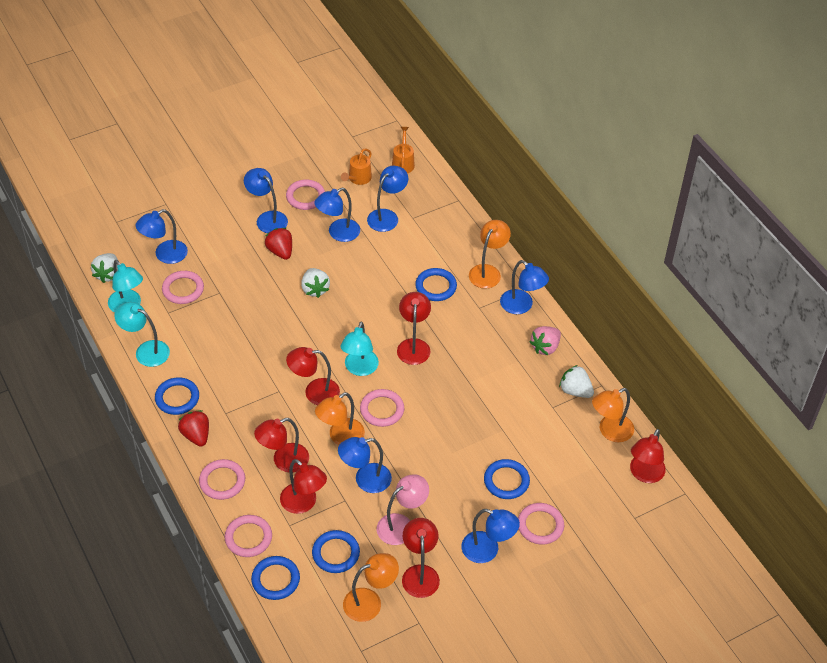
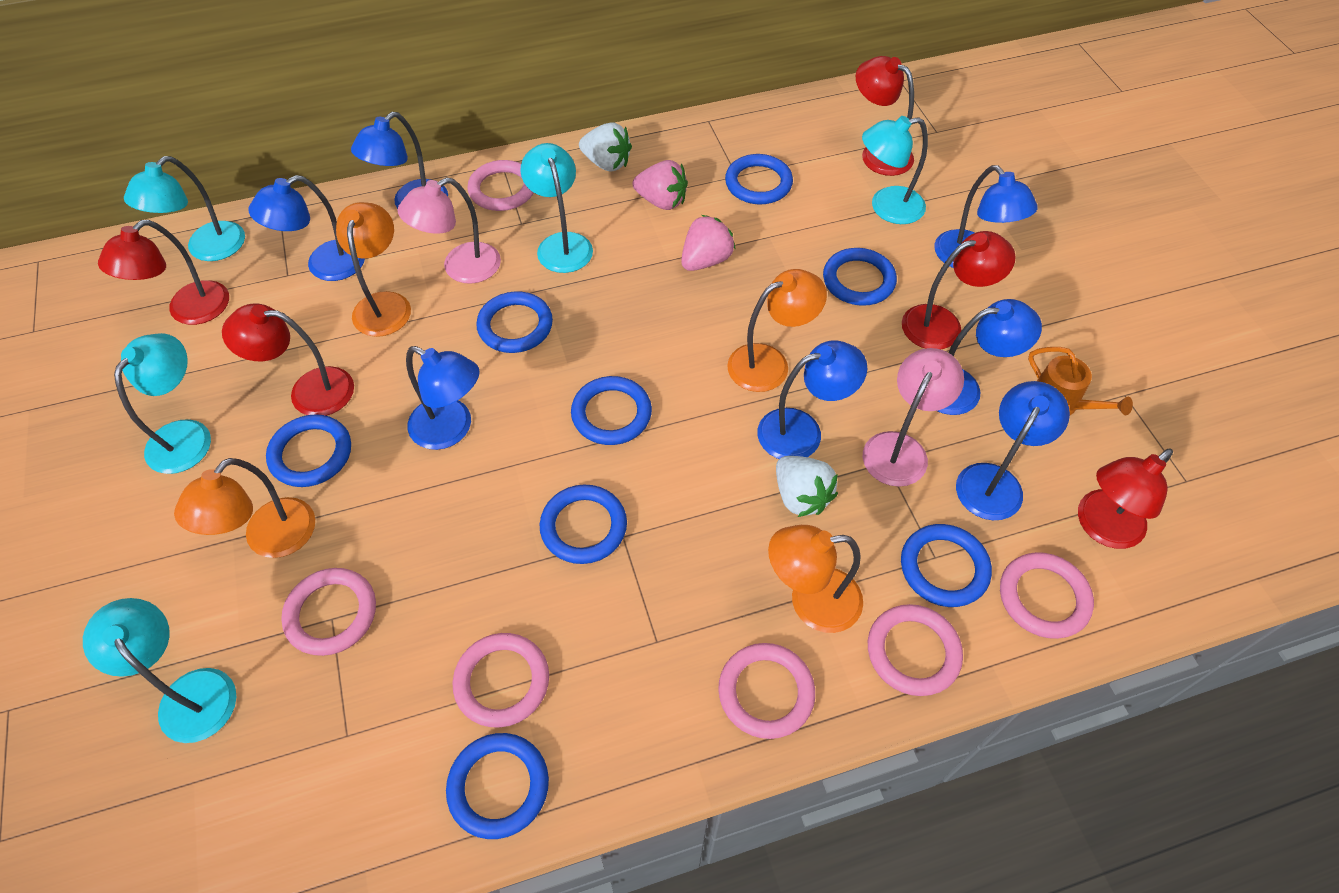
blue ring: 5 -> 8
orange watering can: 2 -> 1
pink lamp: 1 -> 2
pink strawberry: 1 -> 2
red lamp: 6 -> 5
red strawberry: 2 -> 0
turquoise lamp: 3 -> 5
white strawberry: 3 -> 2

